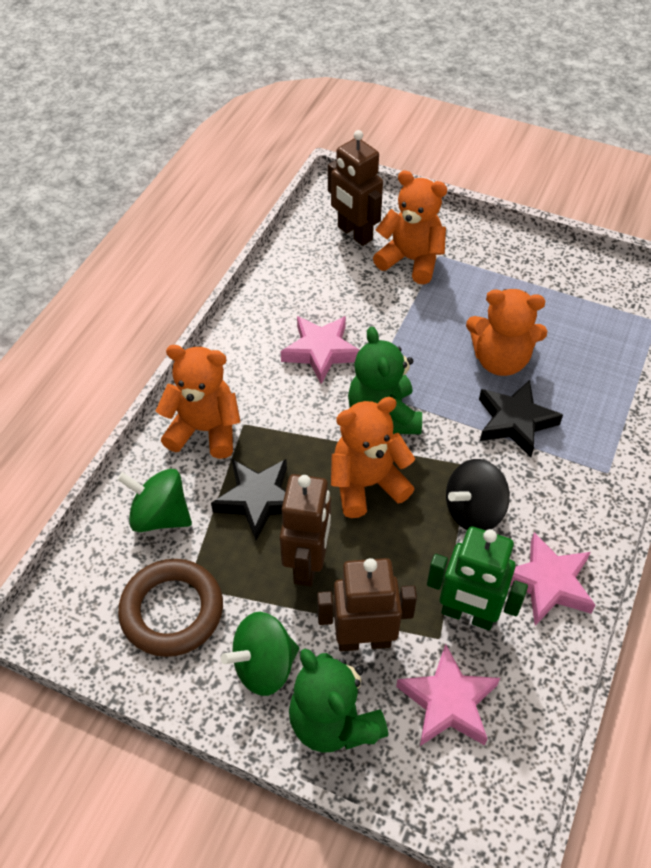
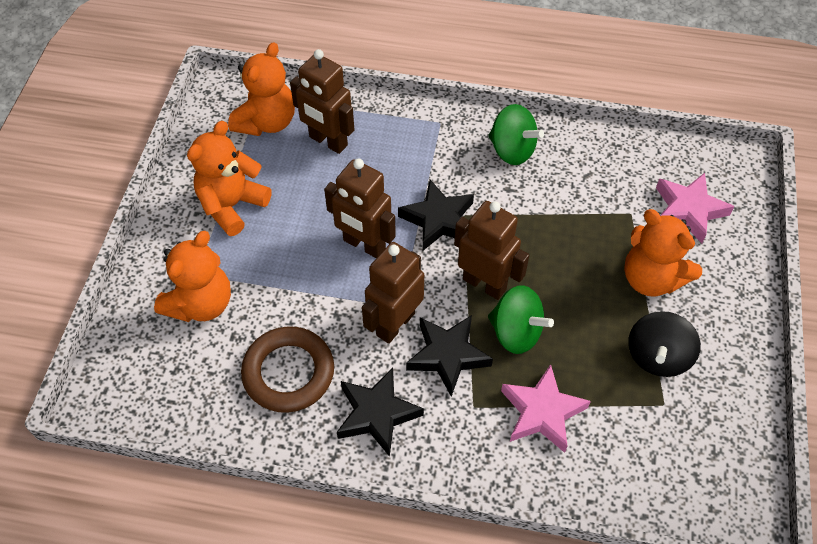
black star: 2 -> 3
brown robot: 3 -> 4
green robot: 1 -> 0
green teddy bear: 2 -> 0
pink star: 3 -> 2

